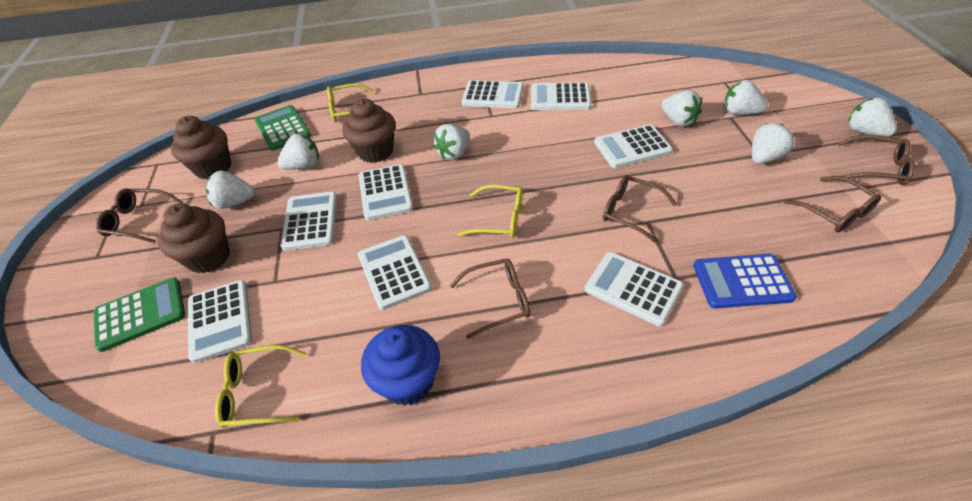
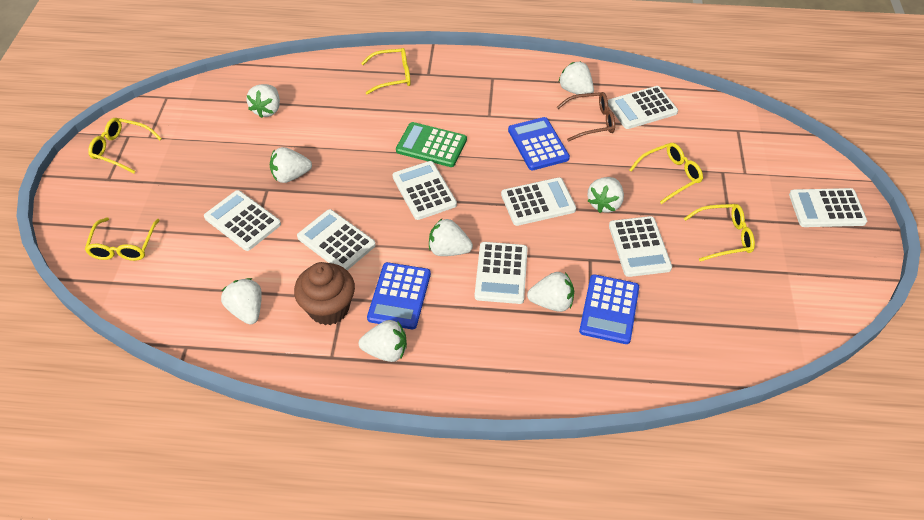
blue calculator: 1 -> 3
blue cupcake: 1 -> 0
brown cupcake: 3 -> 1
brown glasses: 5 -> 1
green calculator: 2 -> 1
white strawberry: 7 -> 8
yellow glasses: 3 -> 5

